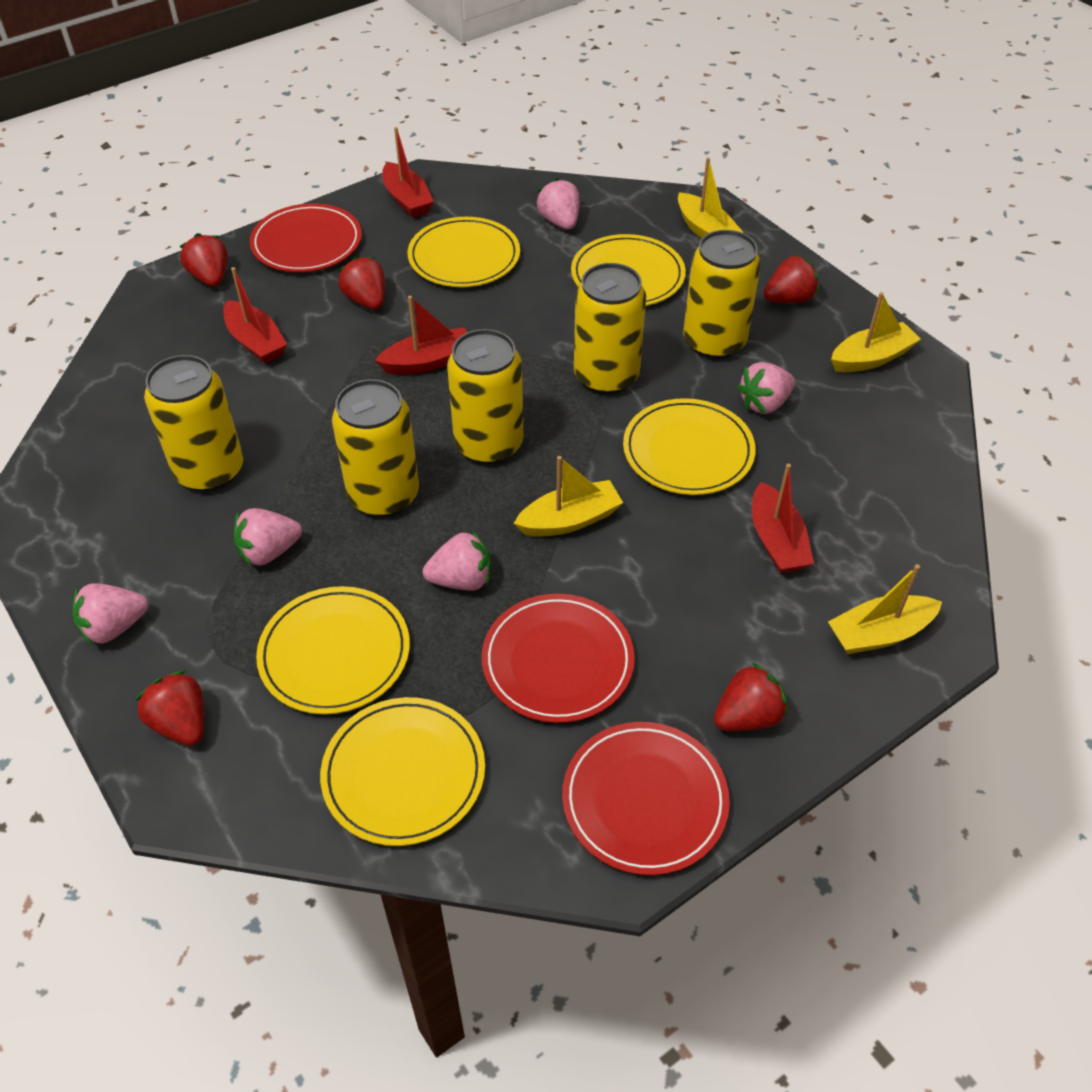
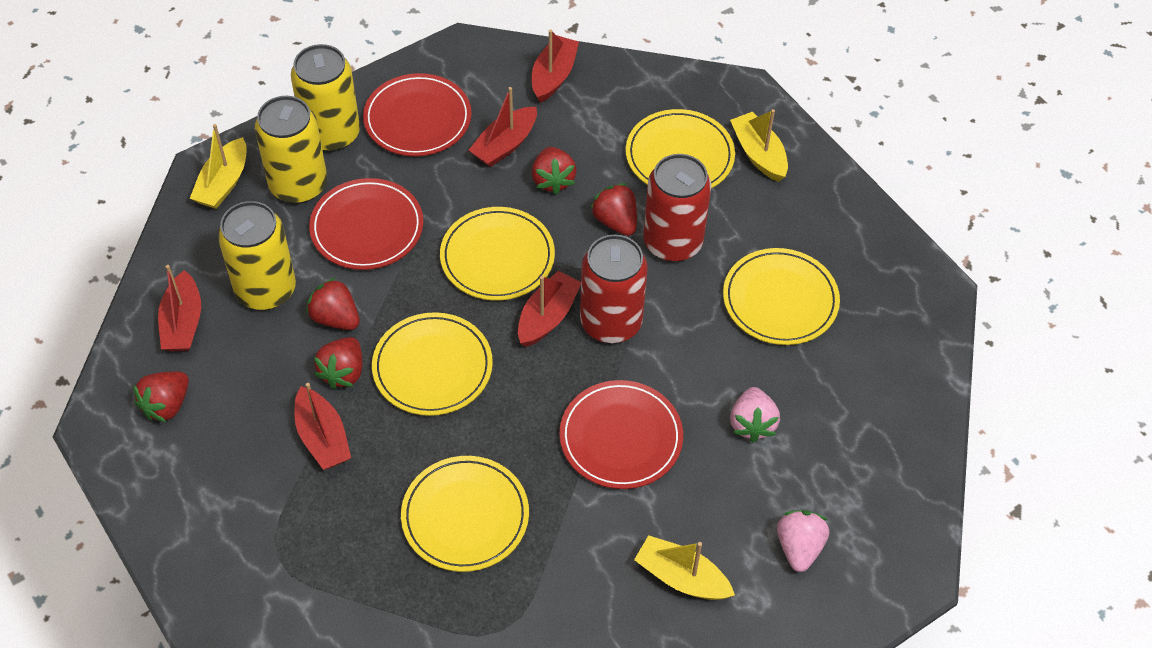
pink strawberry: 5 -> 2
red boat: 4 -> 5
red can: 0 -> 2
yellow boat: 4 -> 3
yellow can: 5 -> 3

